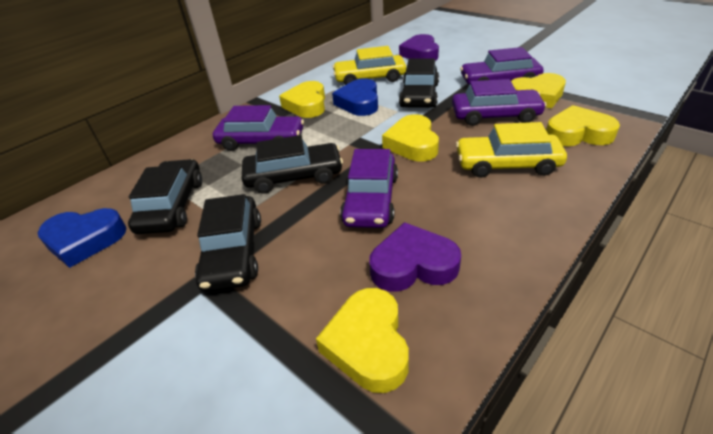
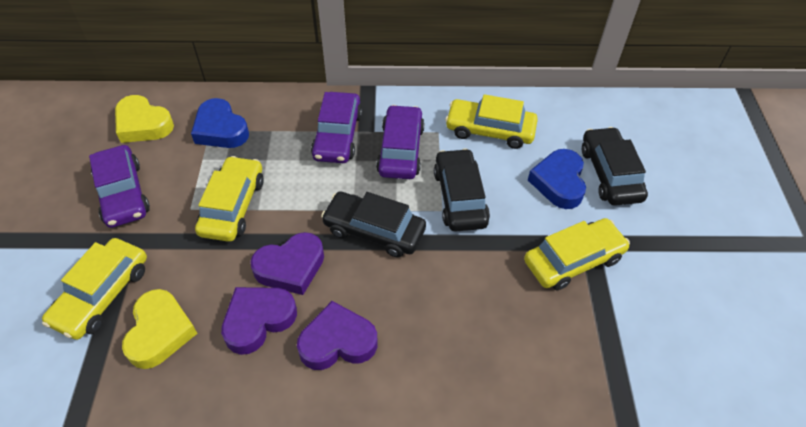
black car: 4 -> 3
purple car: 4 -> 3
purple heart: 2 -> 3
yellow car: 2 -> 4
yellow heart: 5 -> 2

